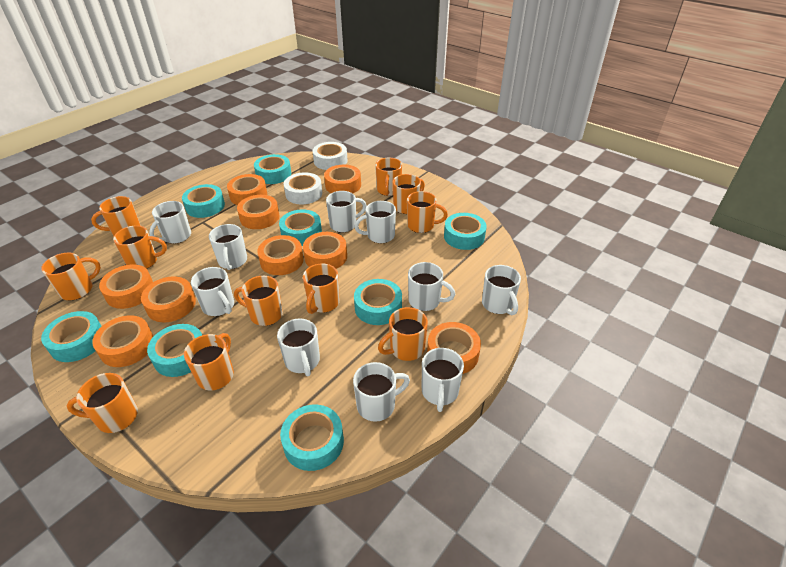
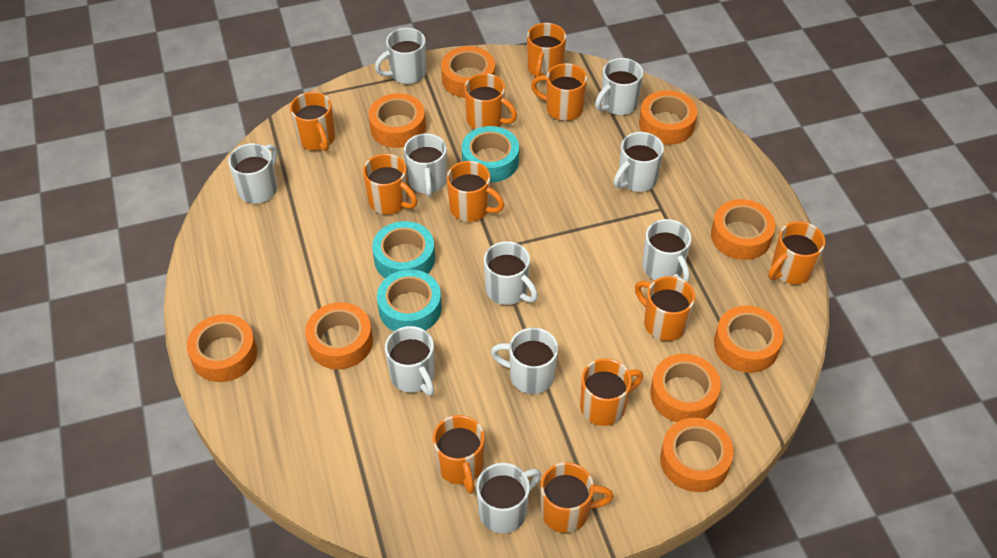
turquoise tape: 8 -> 3
white tape: 2 -> 0

